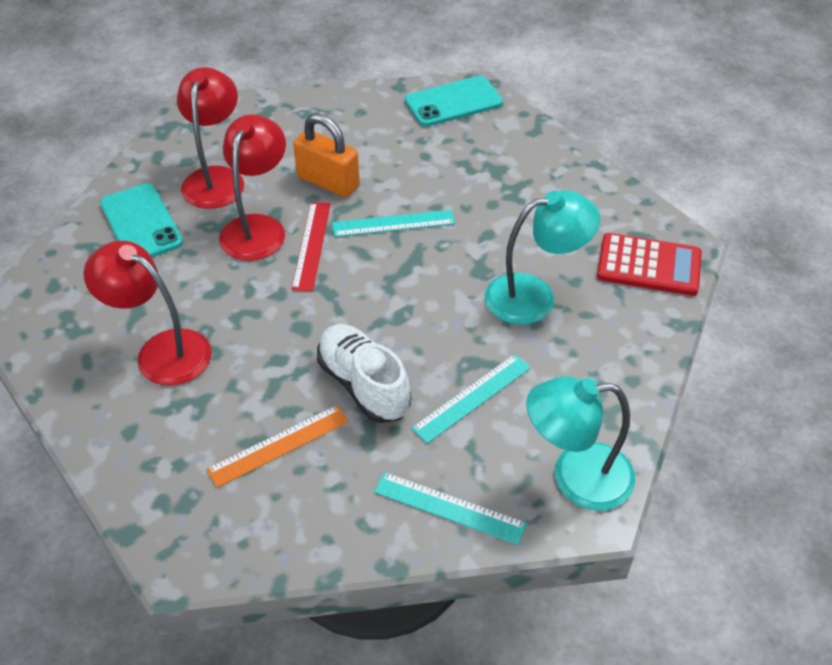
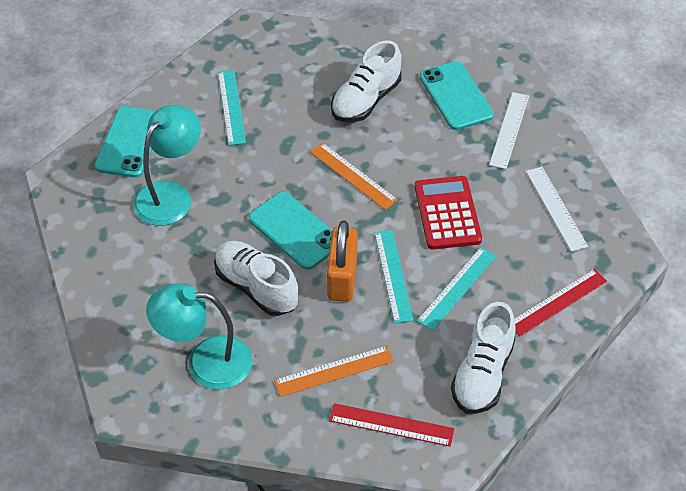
orange ruler: 1 -> 2
red lamp: 3 -> 0
red ruler: 1 -> 2
turquoise phone: 2 -> 3
white ruler: 0 -> 2
white shoe: 1 -> 3

